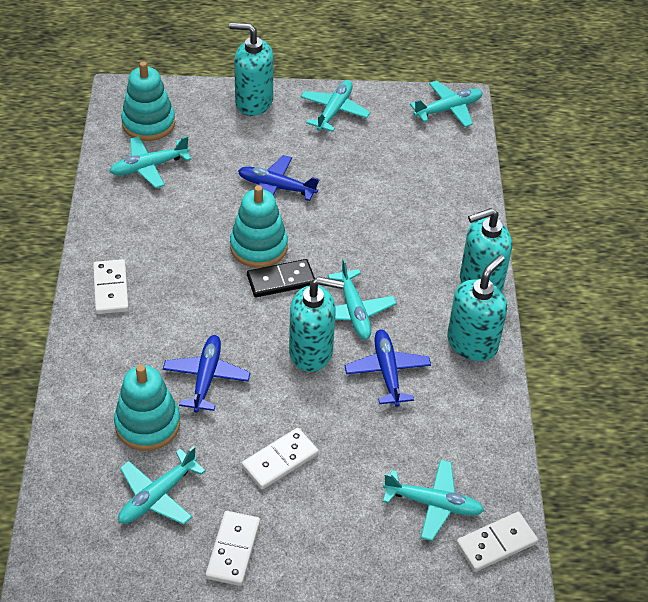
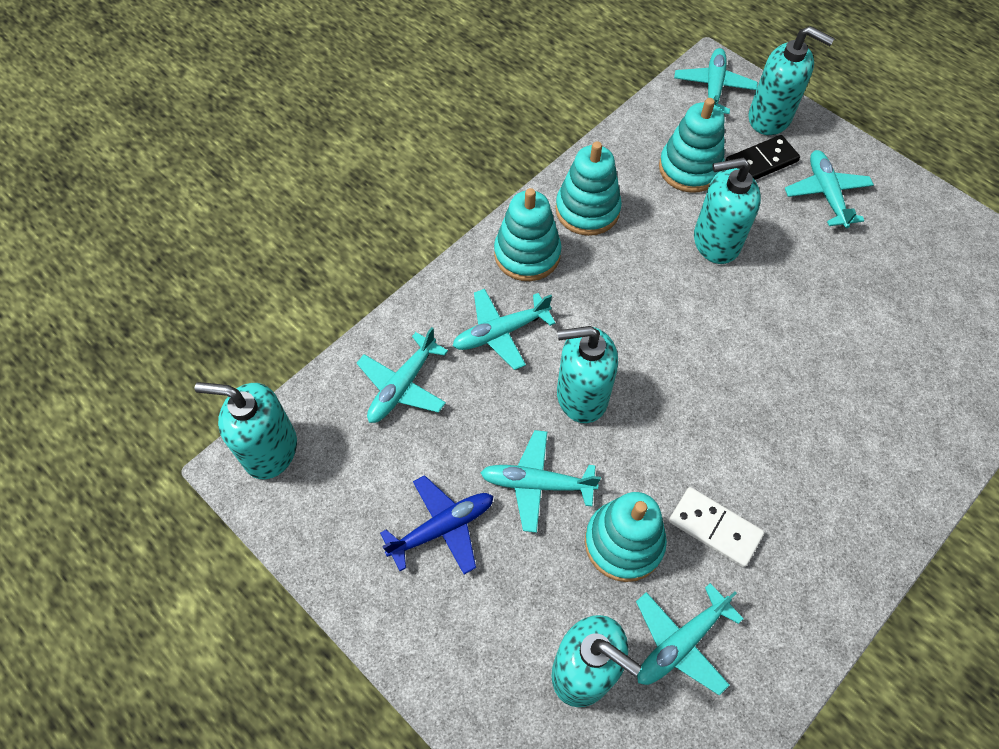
blue plane: 3 -> 1
turquoise soap dispenser: 4 -> 5
turquoise stacking toy: 3 -> 4
white domino: 4 -> 1

